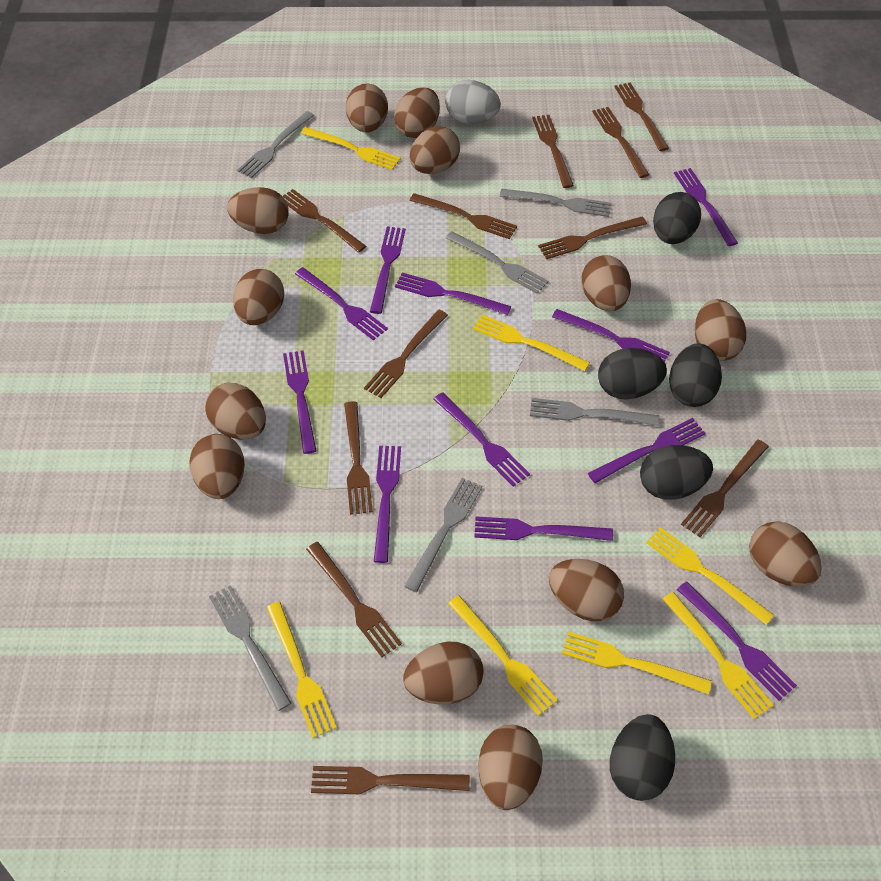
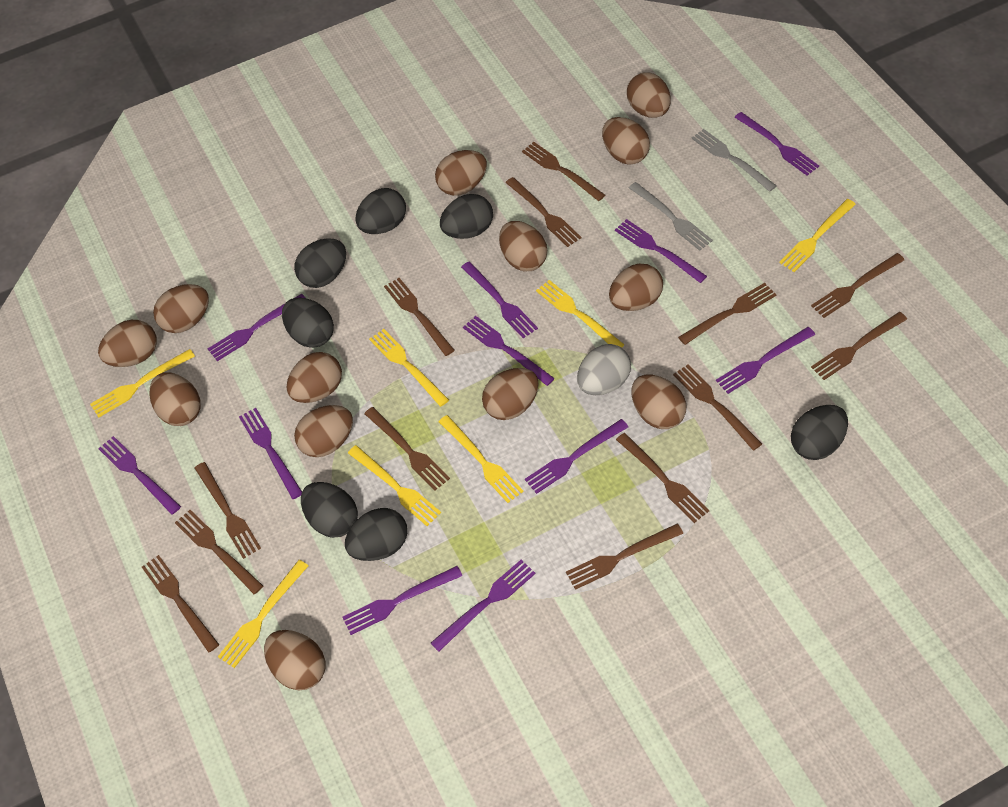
black egg: 5 -> 7
brown fork: 11 -> 13
grey fork: 6 -> 2

